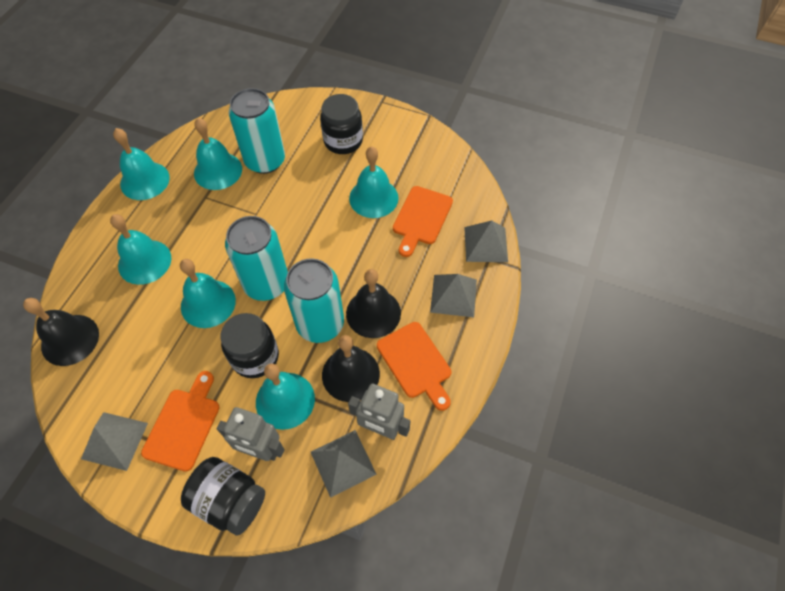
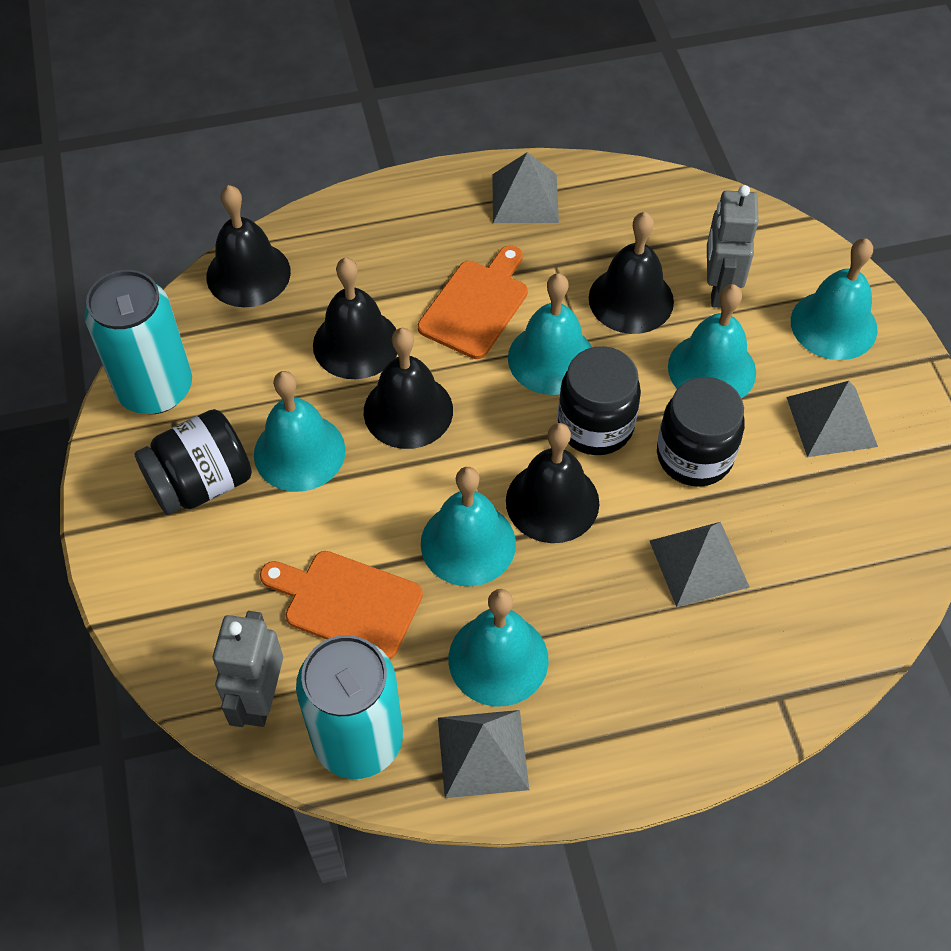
black bell: 3 -> 5
orange cutting board: 3 -> 2
turquoise can: 3 -> 2

